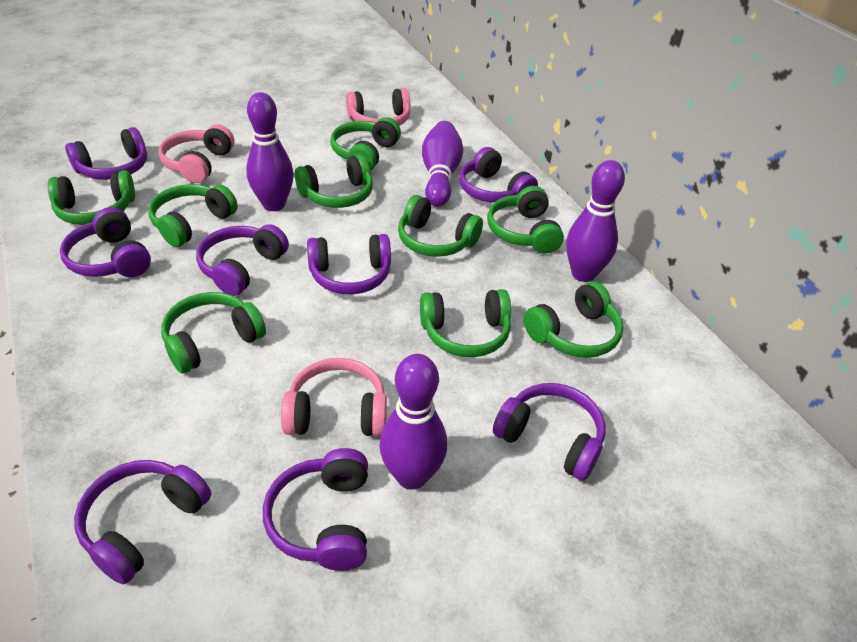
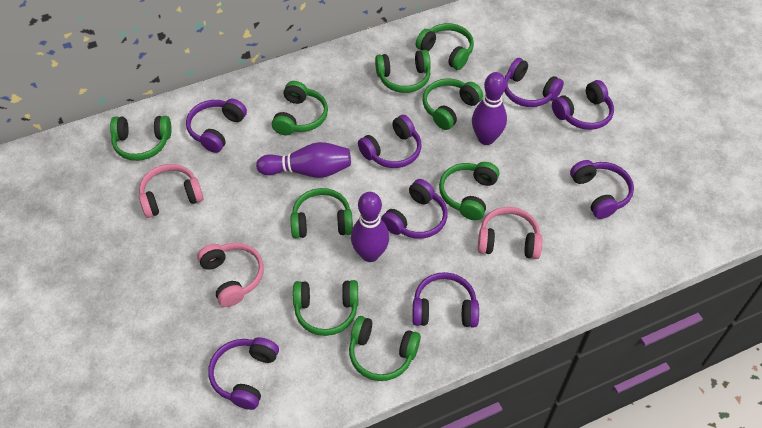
purple bowling pin: 4 -> 3

